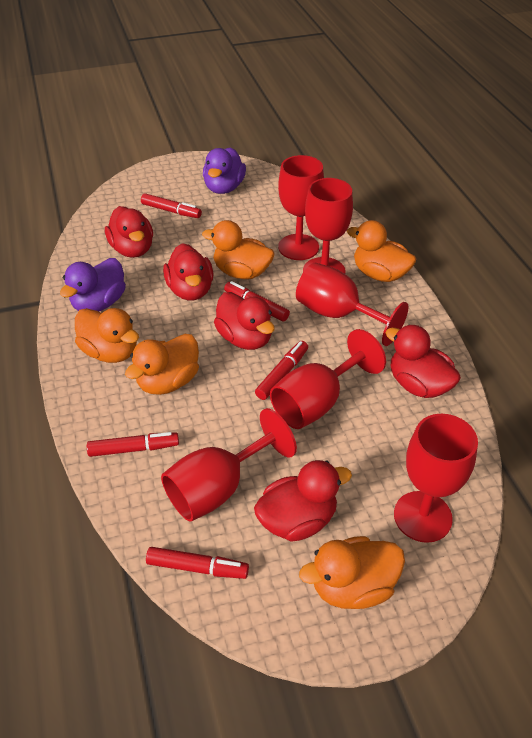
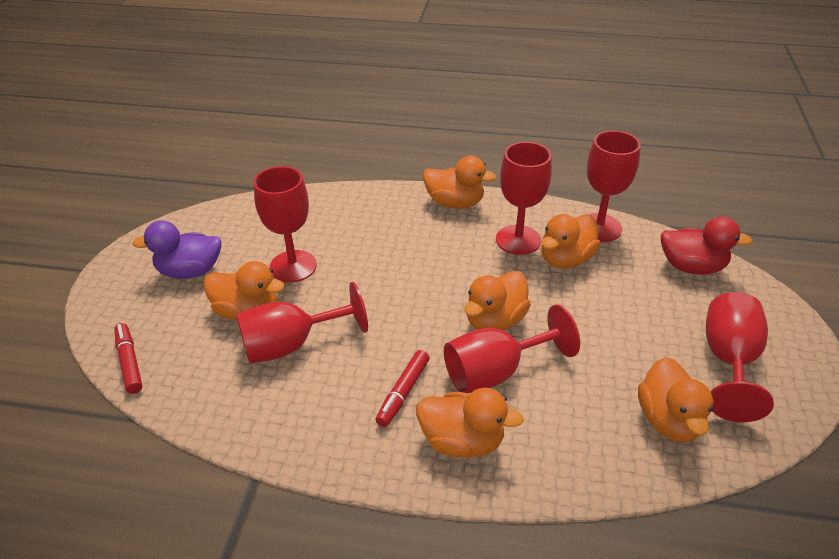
orange duck: 5 -> 6
purple duck: 2 -> 1
red duck: 5 -> 1
red marker: 5 -> 2

